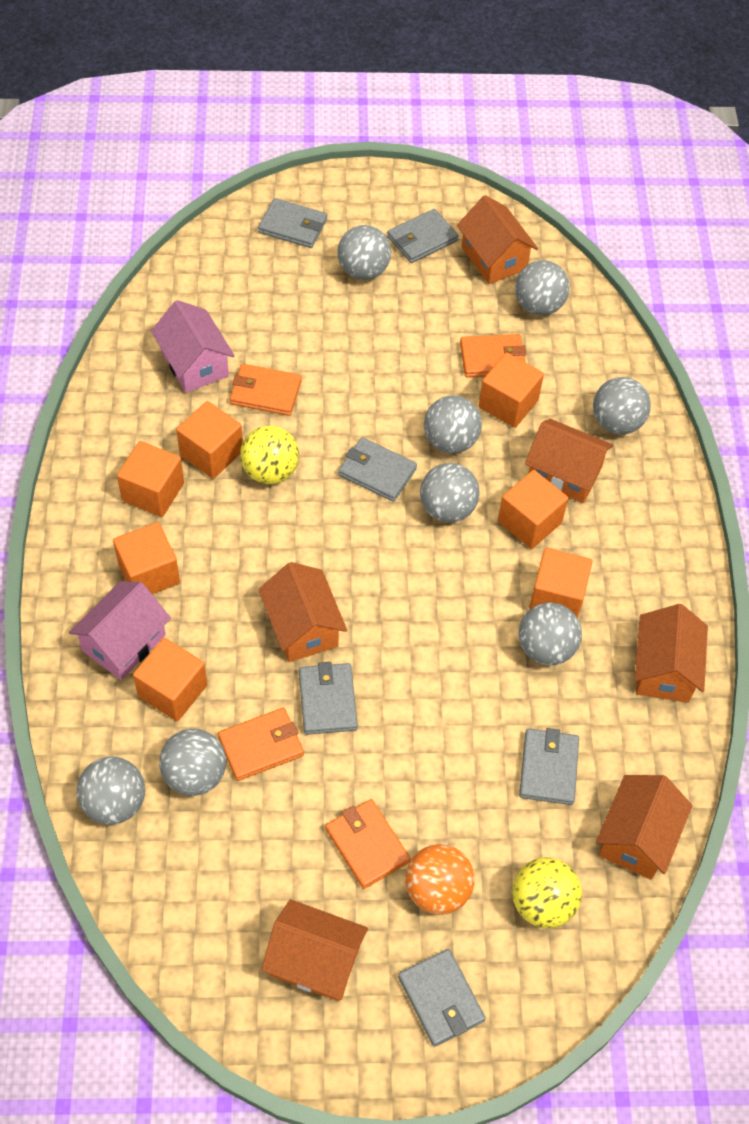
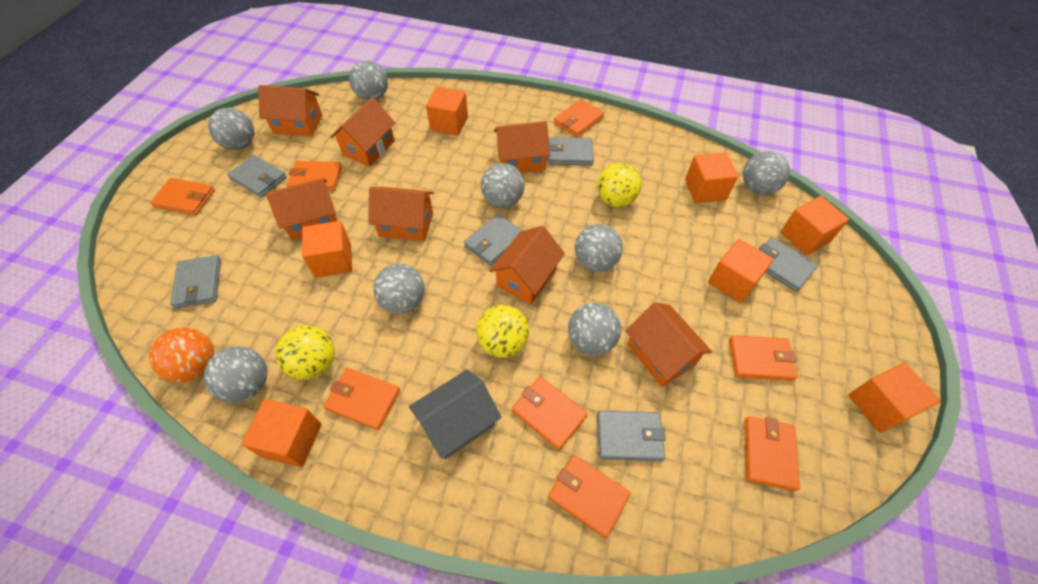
grey house: 0 -> 1
orange house: 6 -> 7
orange wallet: 4 -> 8
pink house: 2 -> 0
yellow ball: 2 -> 3

